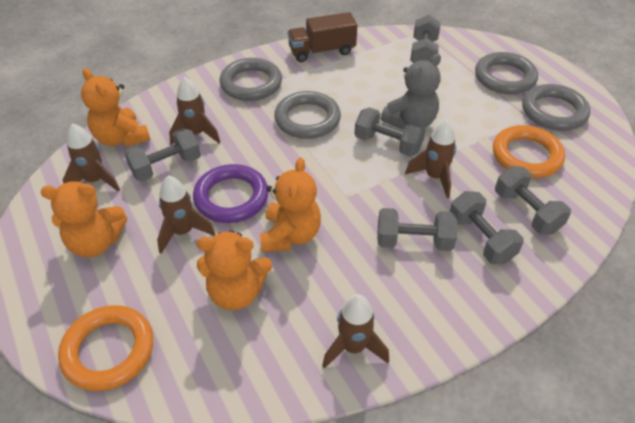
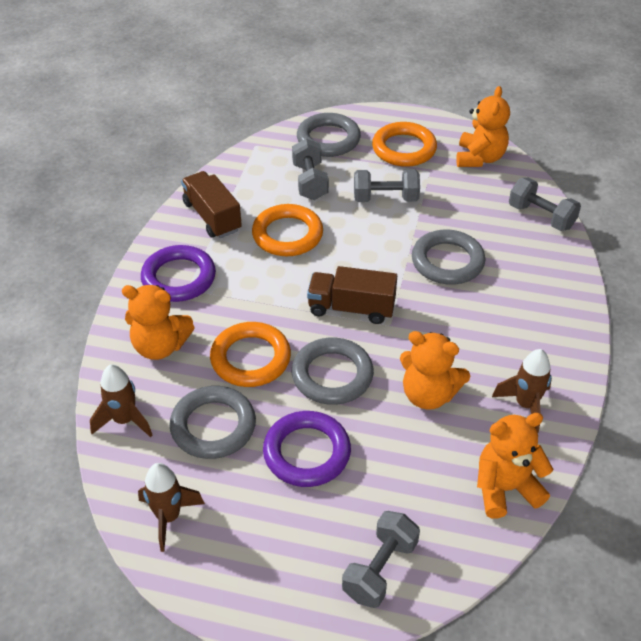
brown rocket: 5 -> 3
brown truck: 1 -> 2
grey dumbbell: 6 -> 4
grey teddy bear: 1 -> 0
orange ring: 2 -> 3
purple ring: 1 -> 2

